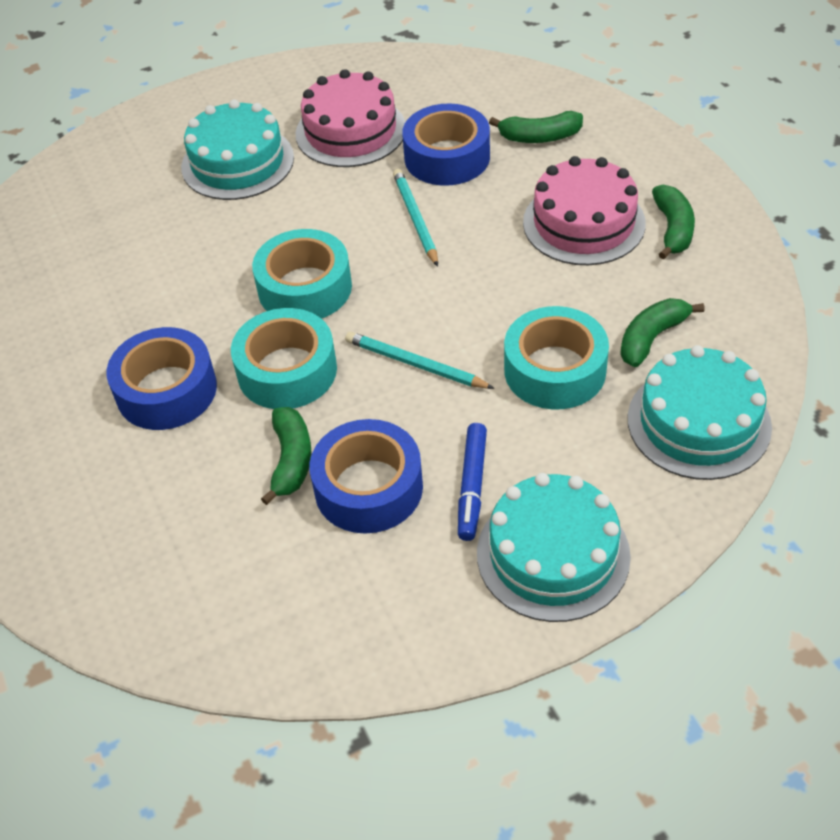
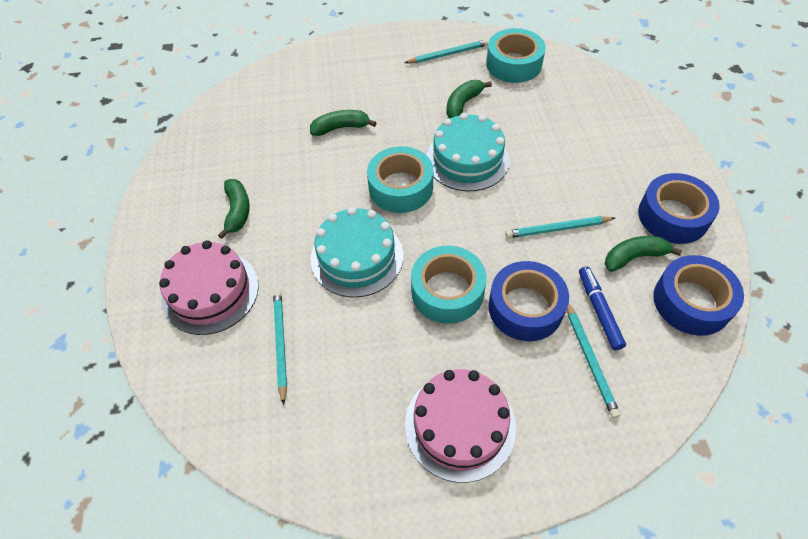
turquoise cake: 3 -> 2
turquoise pencil: 2 -> 4

